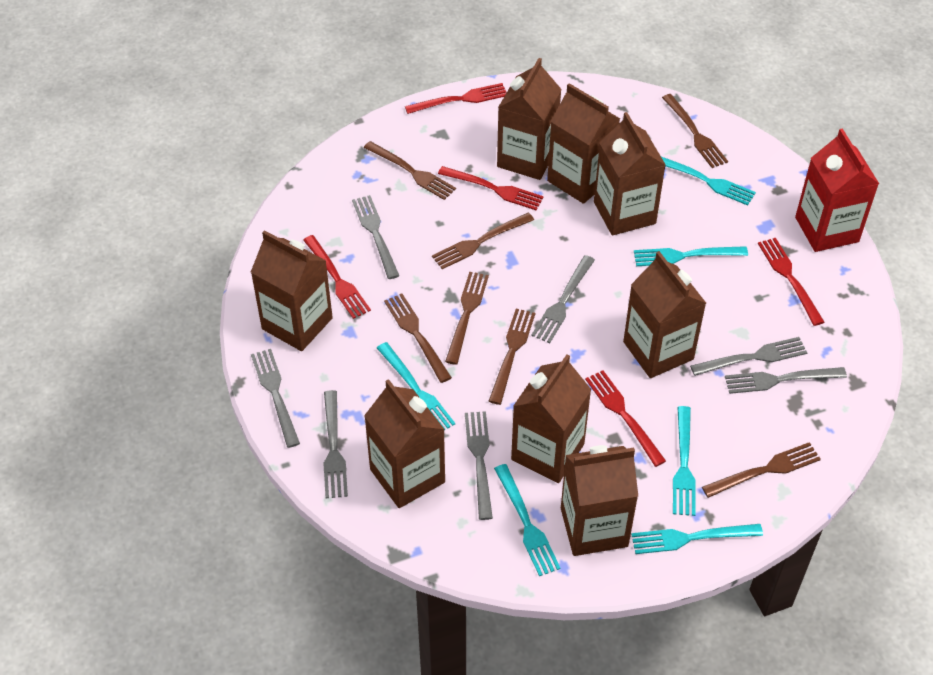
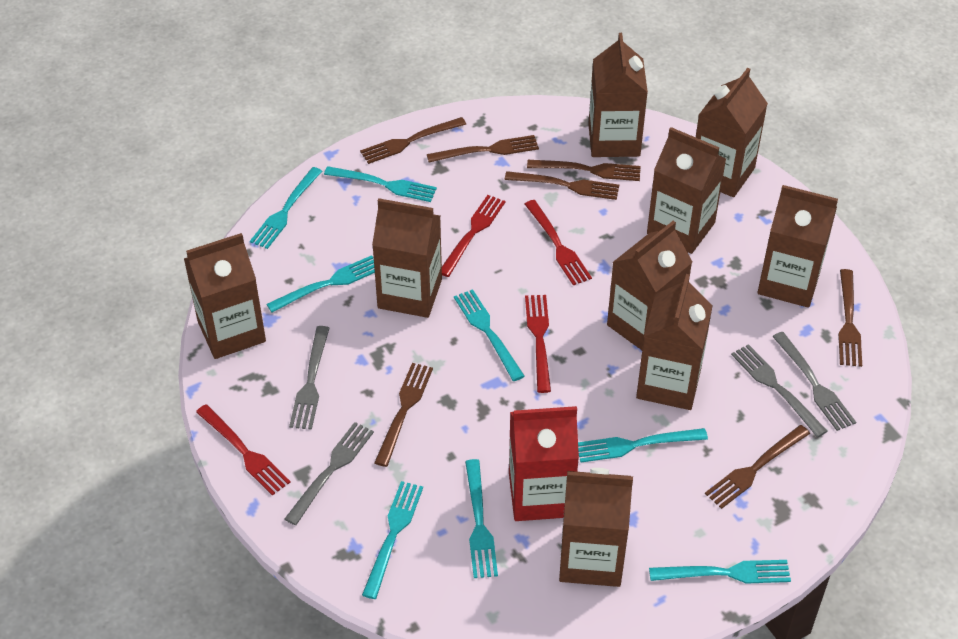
brown carton: 8 -> 9
grey fork: 7 -> 4
red fork: 5 -> 4
turquoise fork: 6 -> 8

